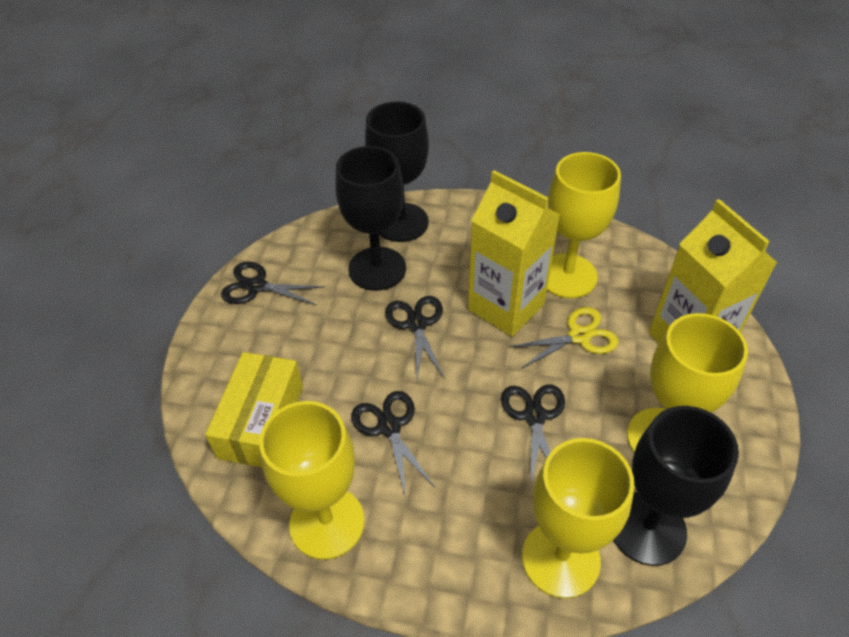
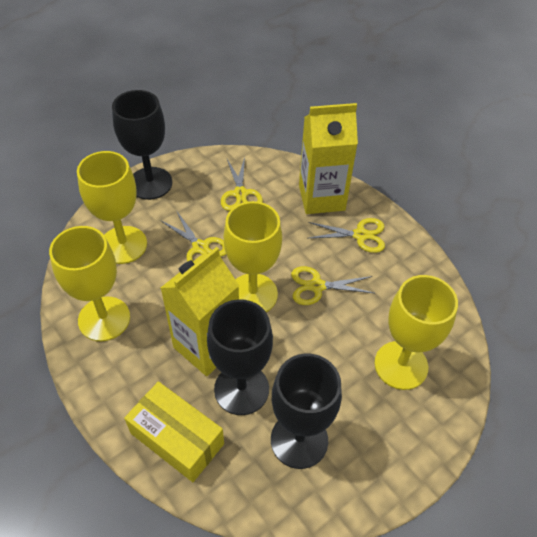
black scissors: 4 -> 0
yellow scissors: 1 -> 4

